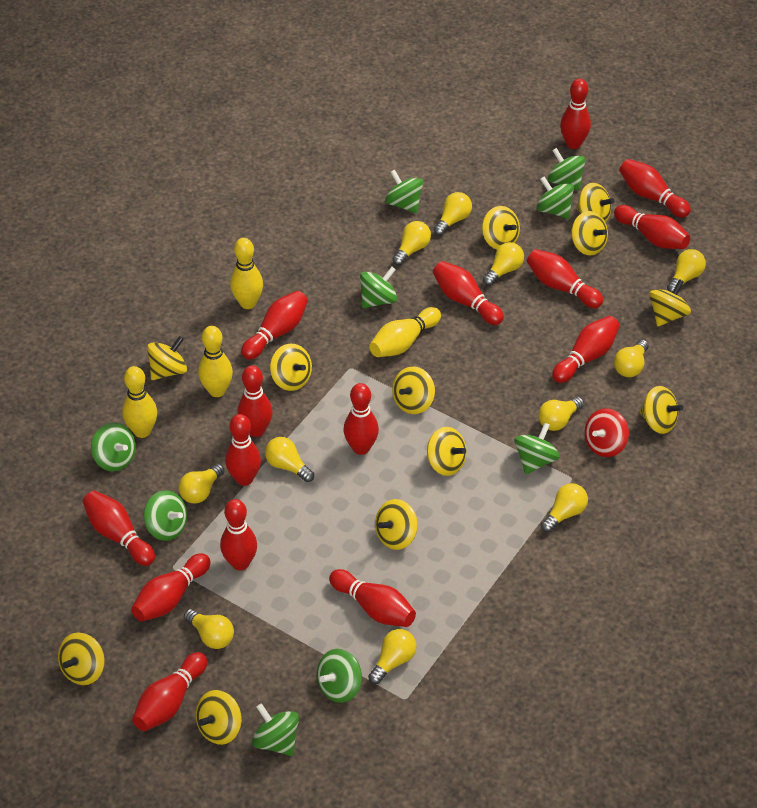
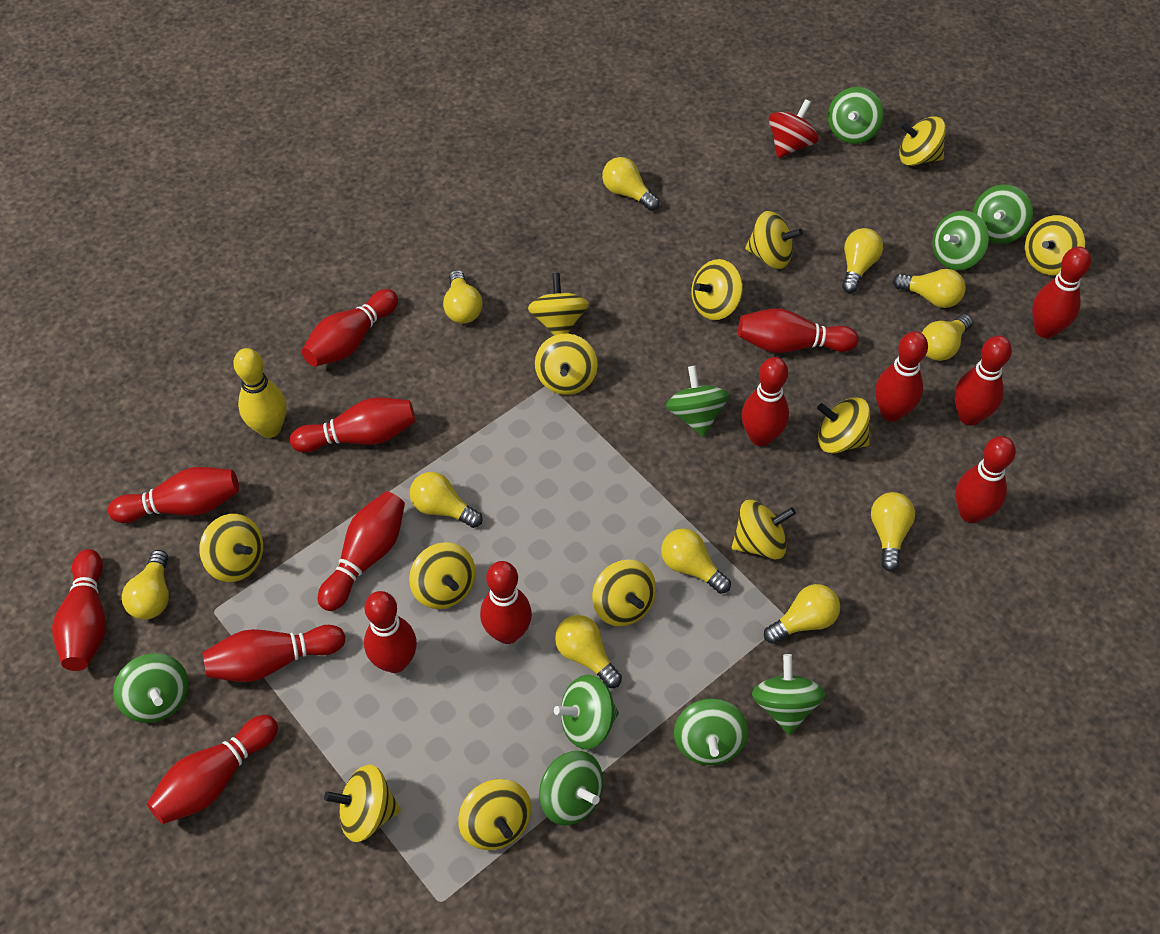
yellow bowling pin: 4 -> 1
yellow spinning top: 12 -> 13

